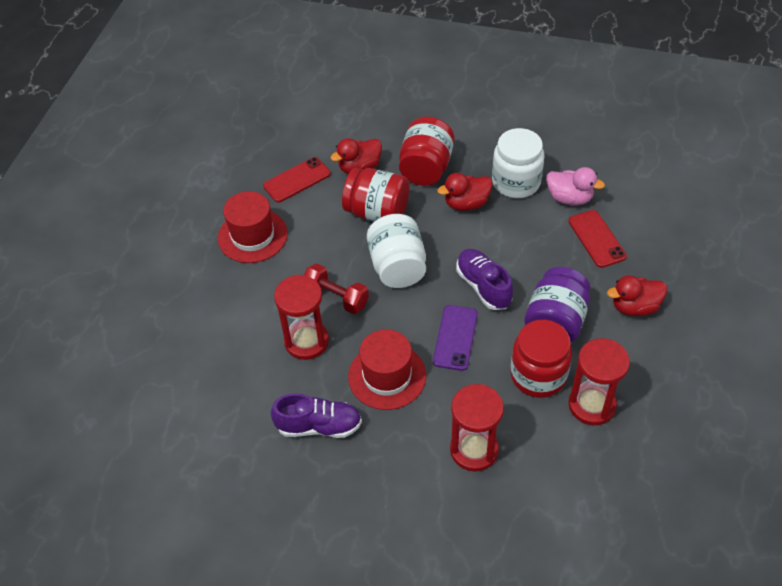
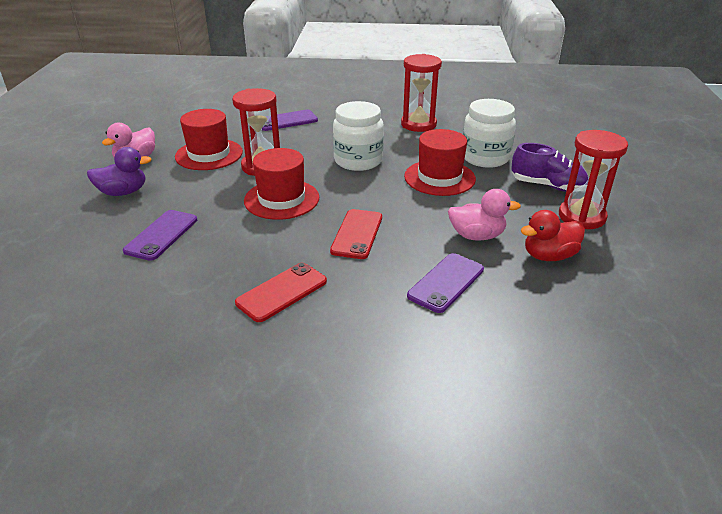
pink duck: 1 -> 2
purple duck: 0 -> 1
purple jar: 1 -> 0
purple phone: 1 -> 3
purple shoe: 2 -> 1
red duck: 3 -> 1
red dumbbell: 1 -> 0
red hat: 2 -> 3
red jar: 3 -> 0

